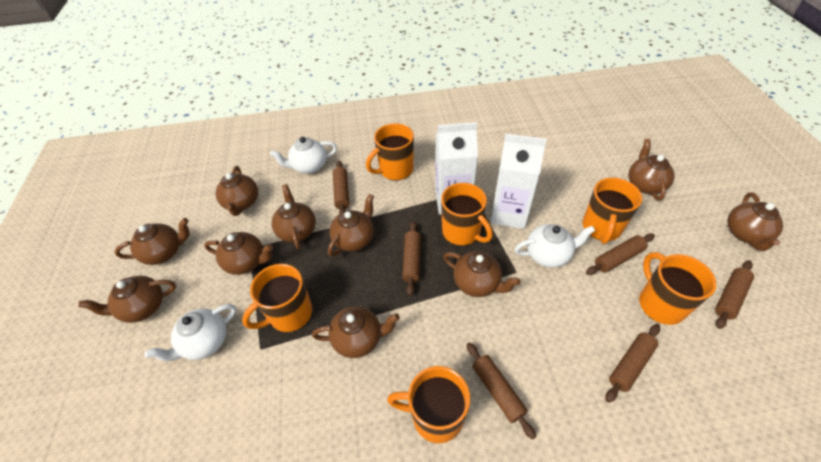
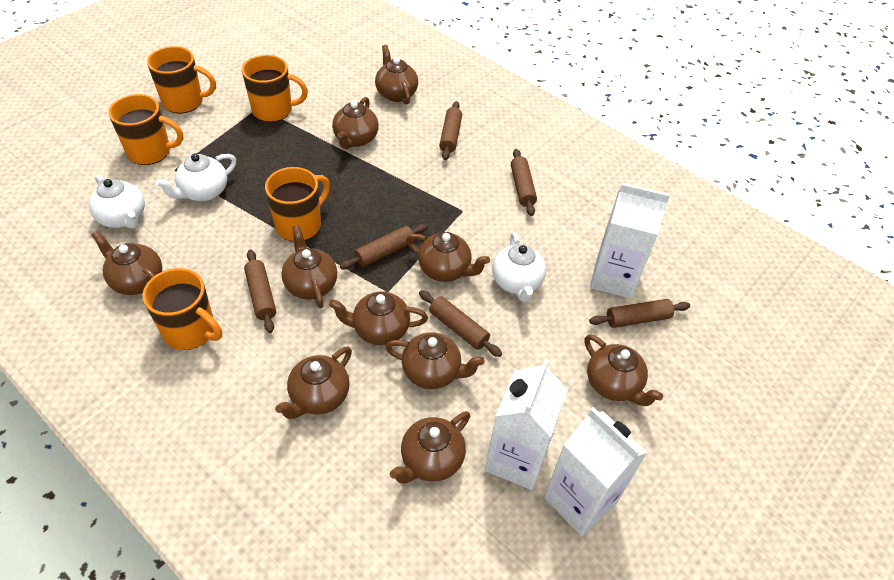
orange mug: 6 -> 5
white carton: 2 -> 3

